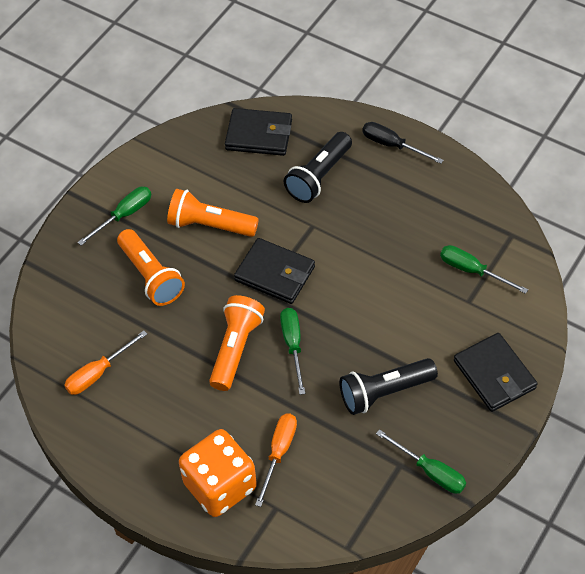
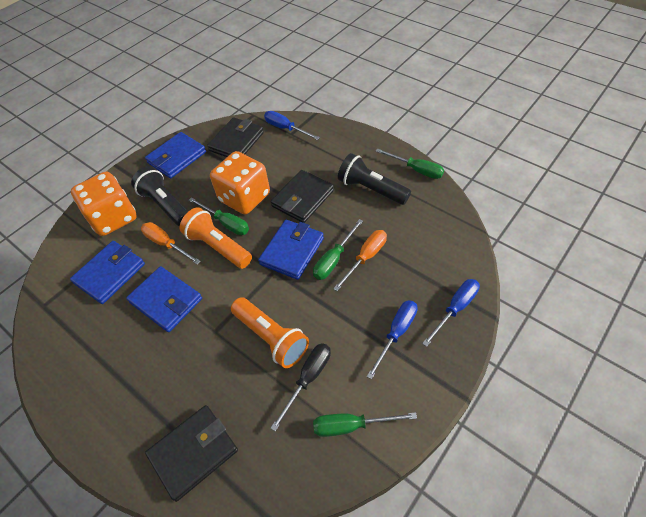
blue screwdriver: 0 -> 3
blue wallet: 0 -> 4
orange dice: 1 -> 2
orange flashlight: 3 -> 2

